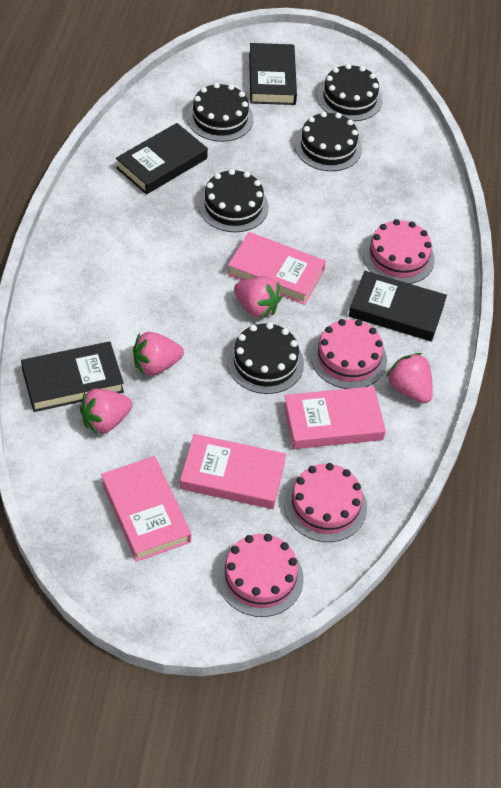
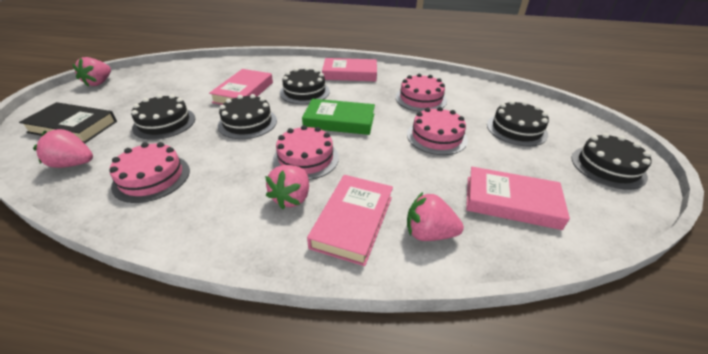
black book: 4 -> 1
green book: 0 -> 1

